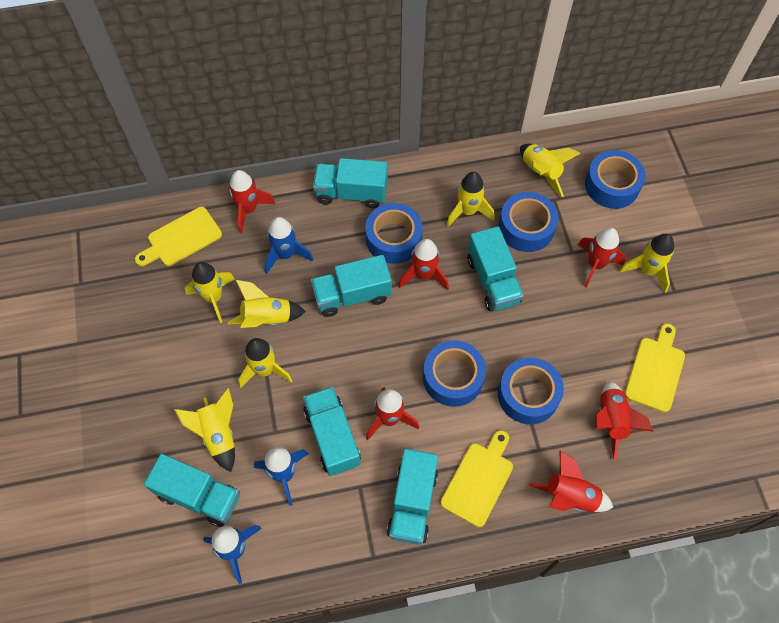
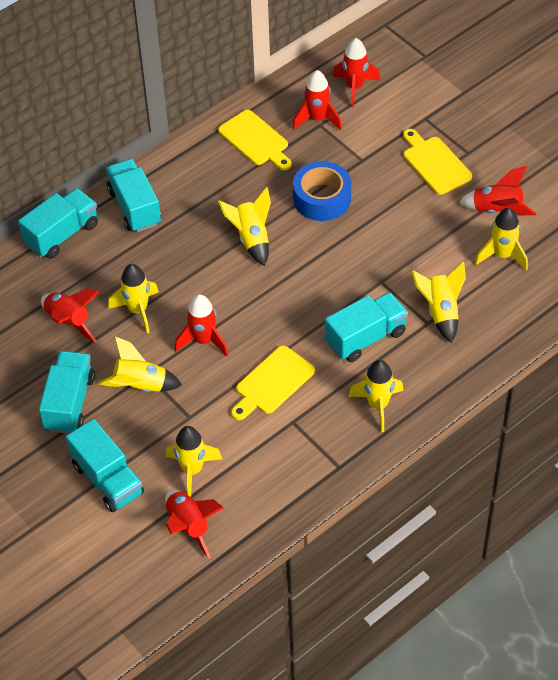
blue rocket: 3 -> 0
blue tape: 5 -> 1
turquoise truck: 6 -> 5

